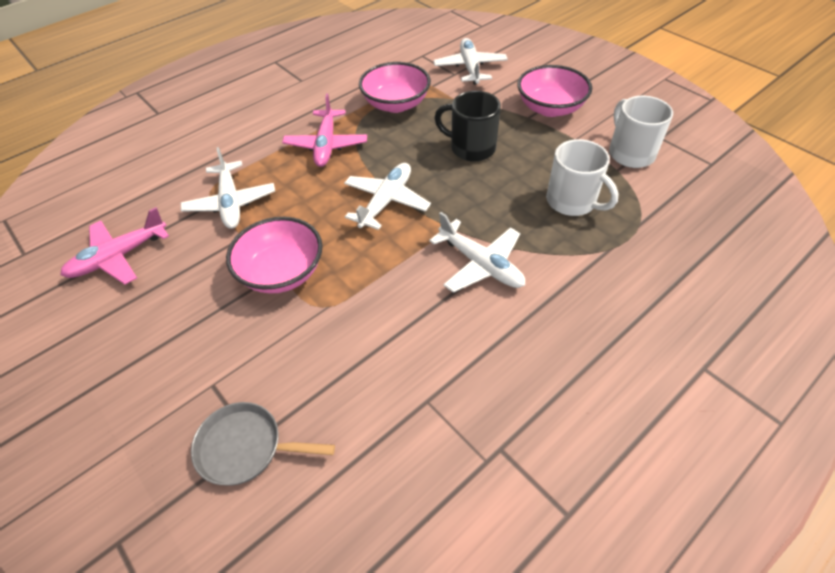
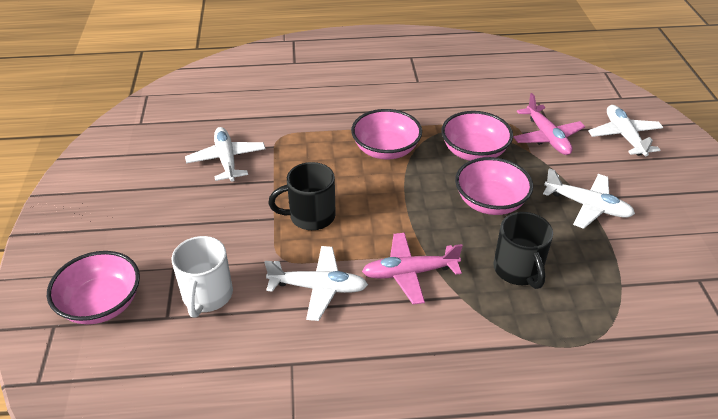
black mug: 1 -> 2
grey pan: 1 -> 0
pink bowl: 3 -> 4
white mug: 2 -> 1

